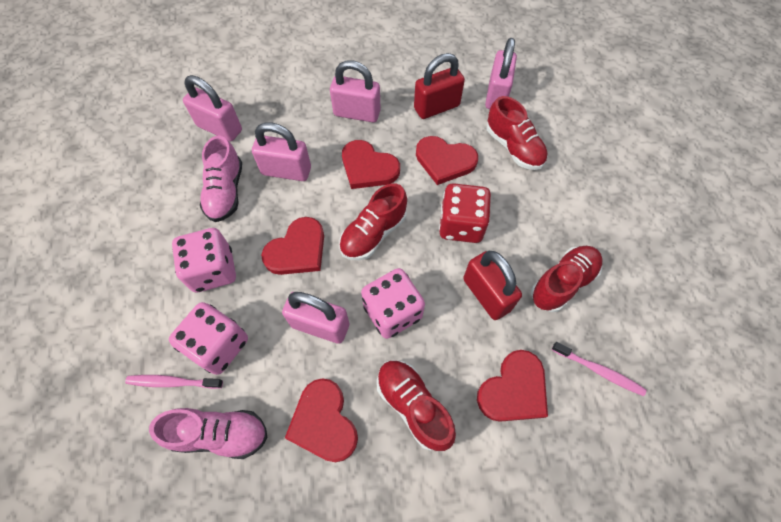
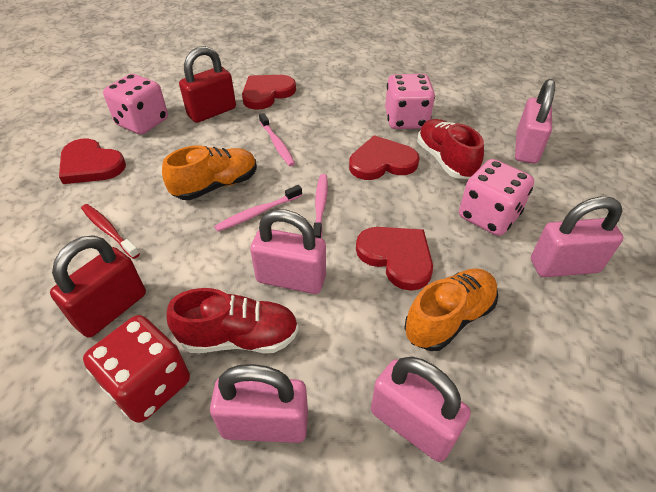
orange shoe: 0 -> 2
pink shoe: 2 -> 0
pink toothbrush: 2 -> 3
red heart: 5 -> 4
red shoe: 4 -> 2
red toothbrush: 0 -> 1

